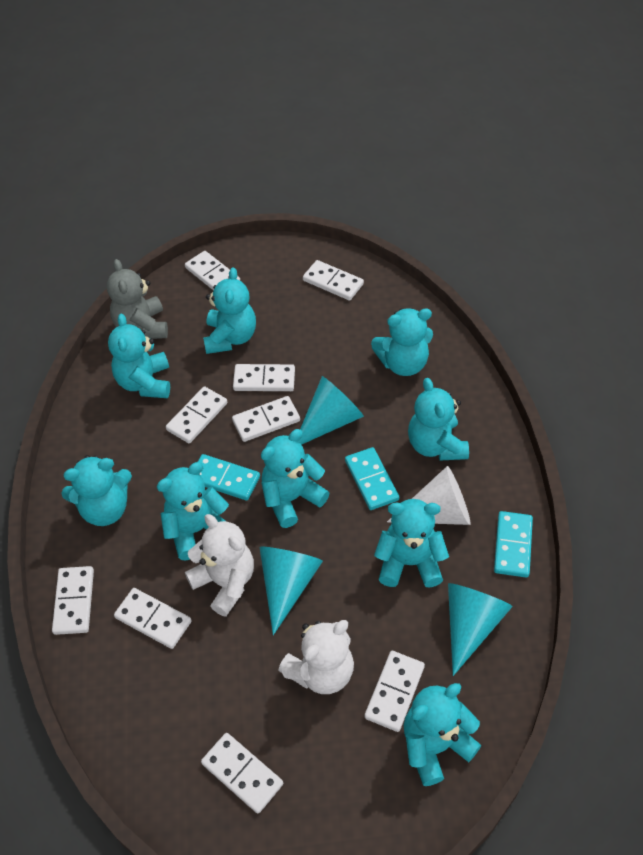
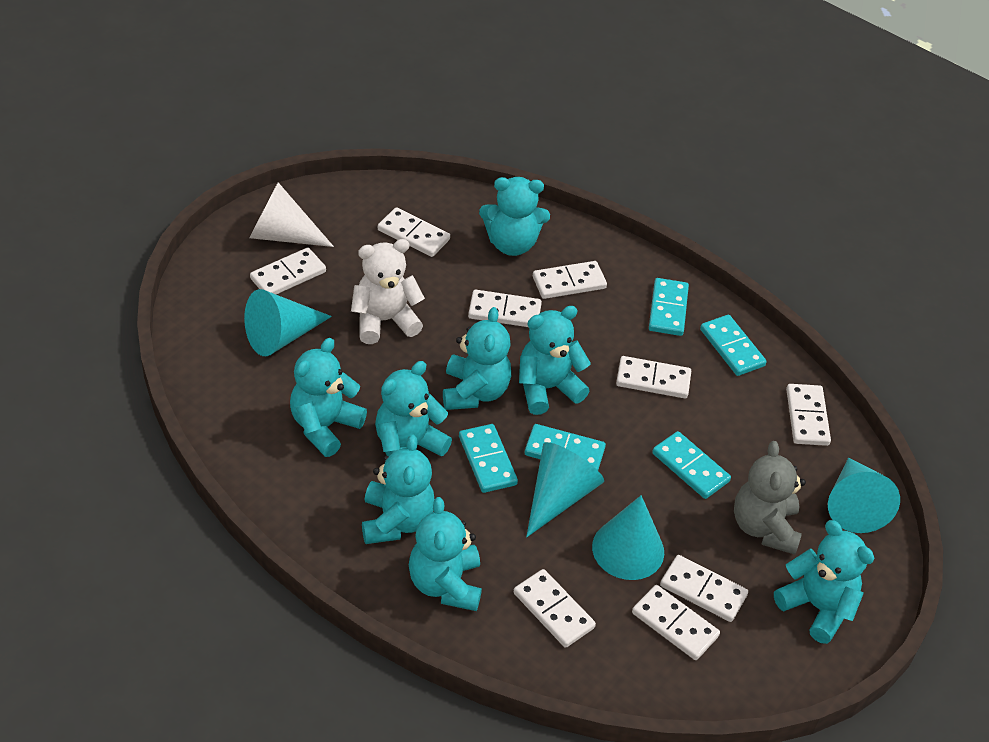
turquoise cone: 3 -> 4
turquoise domino: 3 -> 5
turquoise teddy bear: 9 -> 8
white teddy bear: 2 -> 1

